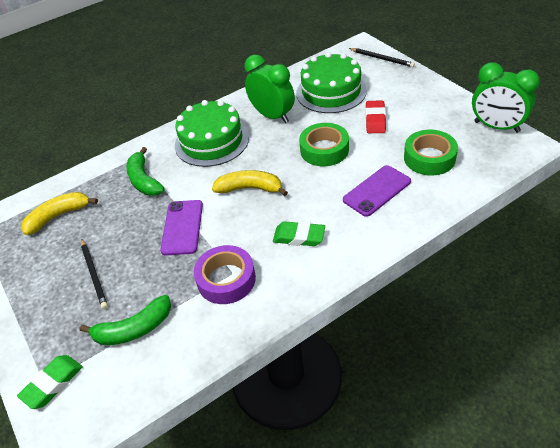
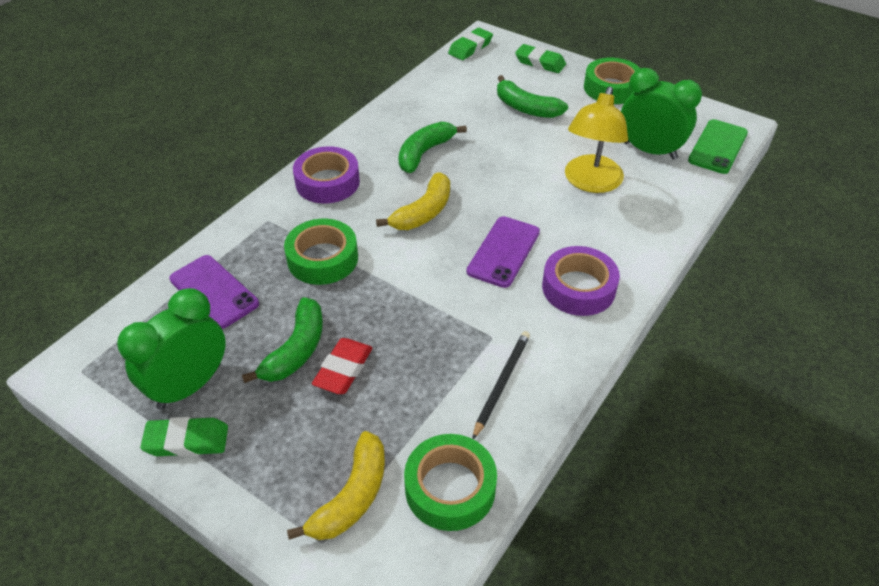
black pencil: 2 -> 1
green banana: 2 -> 3
green cake: 2 -> 0
green eraser: 2 -> 3
green phone: 0 -> 1
green tape: 2 -> 3
purple tape: 1 -> 2
yellow lamp: 0 -> 1

